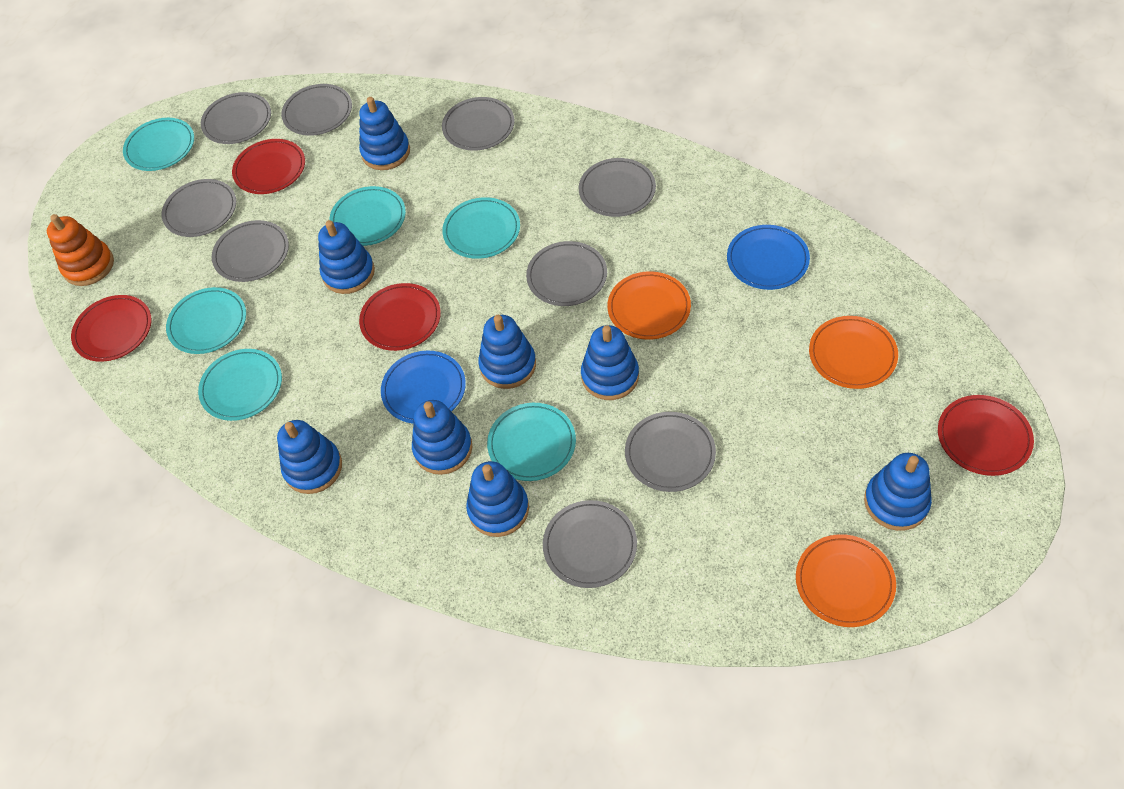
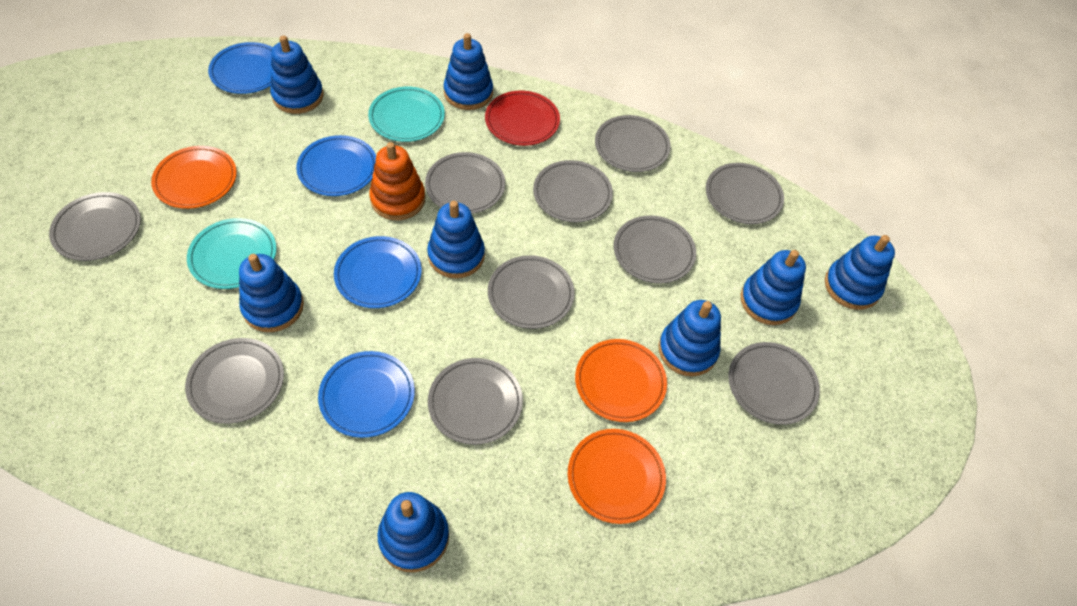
blue plate: 2 -> 4
grey plate: 9 -> 10
red plate: 4 -> 1
turquoise plate: 6 -> 2

